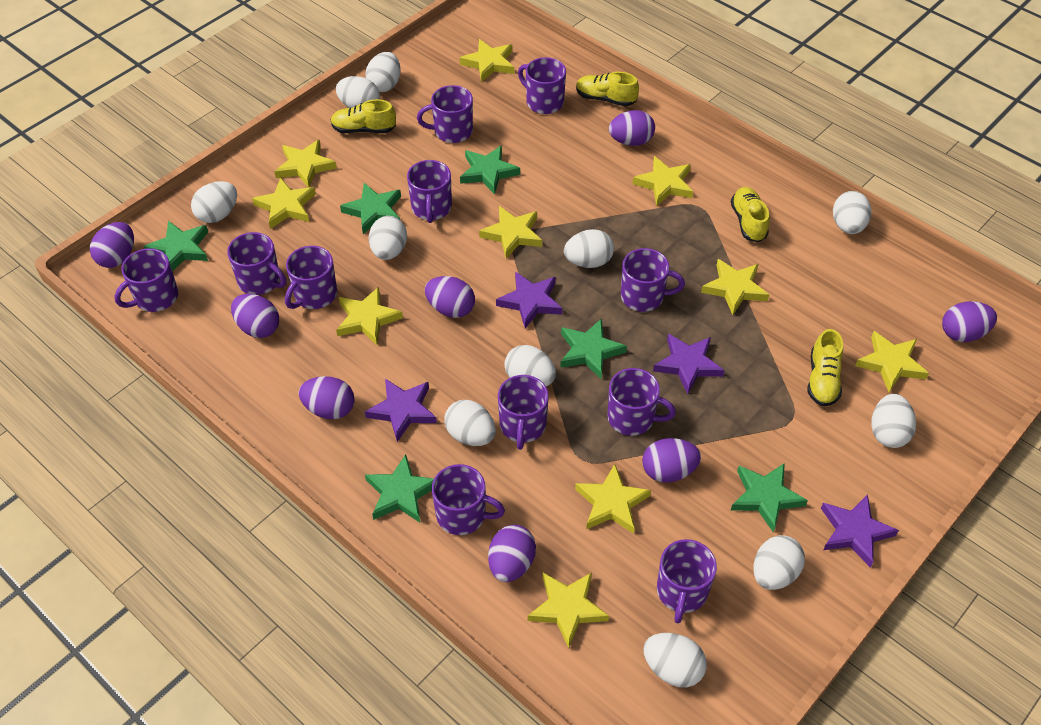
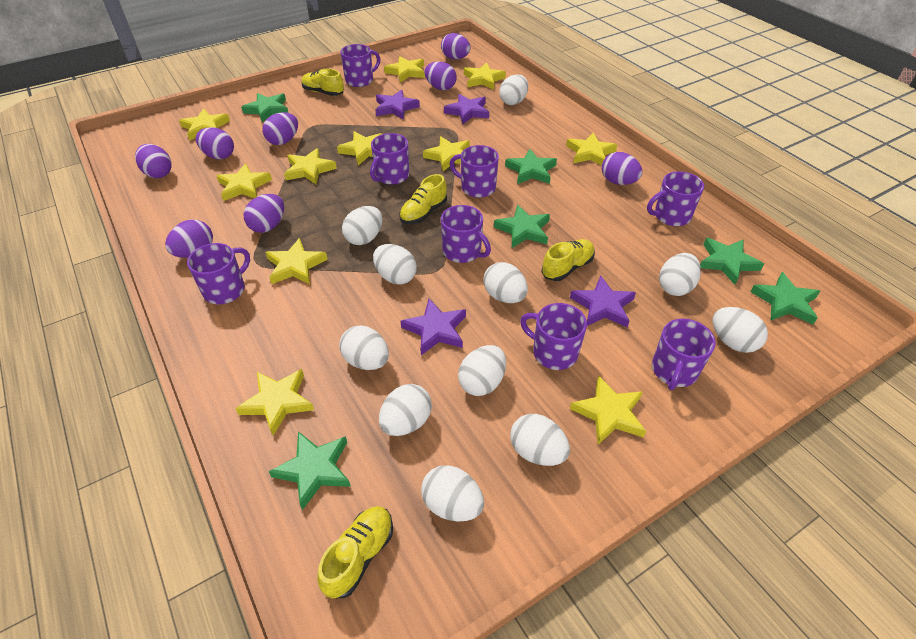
purple mug: 11 -> 8
yellow star: 10 -> 11

